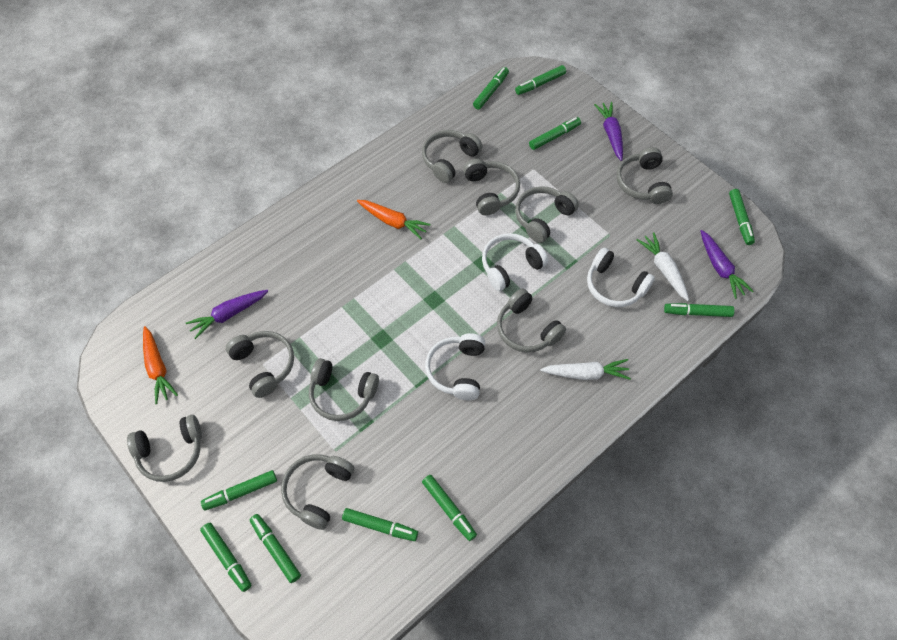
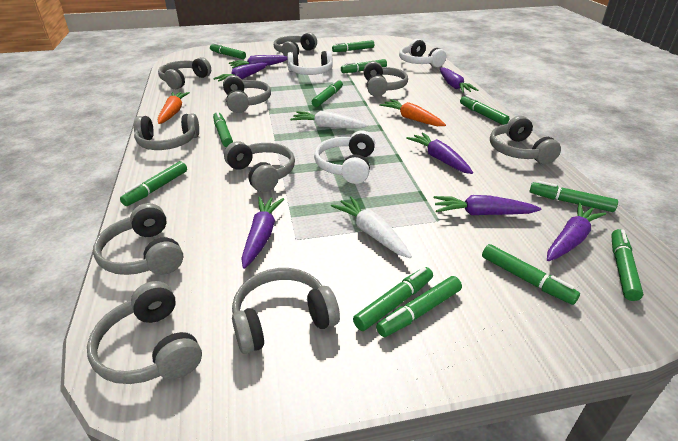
green marker: 10 -> 12
grey headphones: 9 -> 10
purple carrot: 3 -> 7

